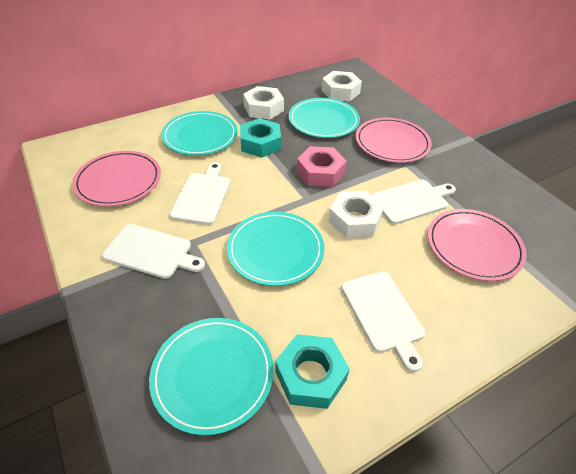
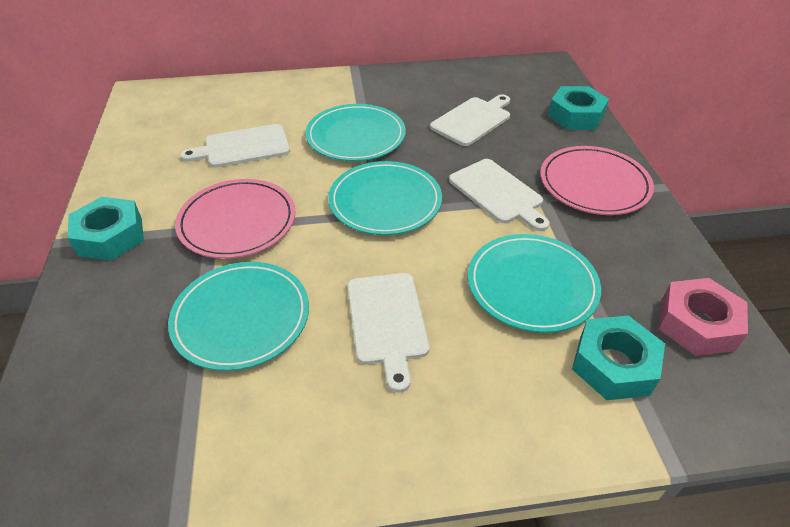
pink plate: 3 -> 2
turquoise nut: 2 -> 3
white nut: 3 -> 0

